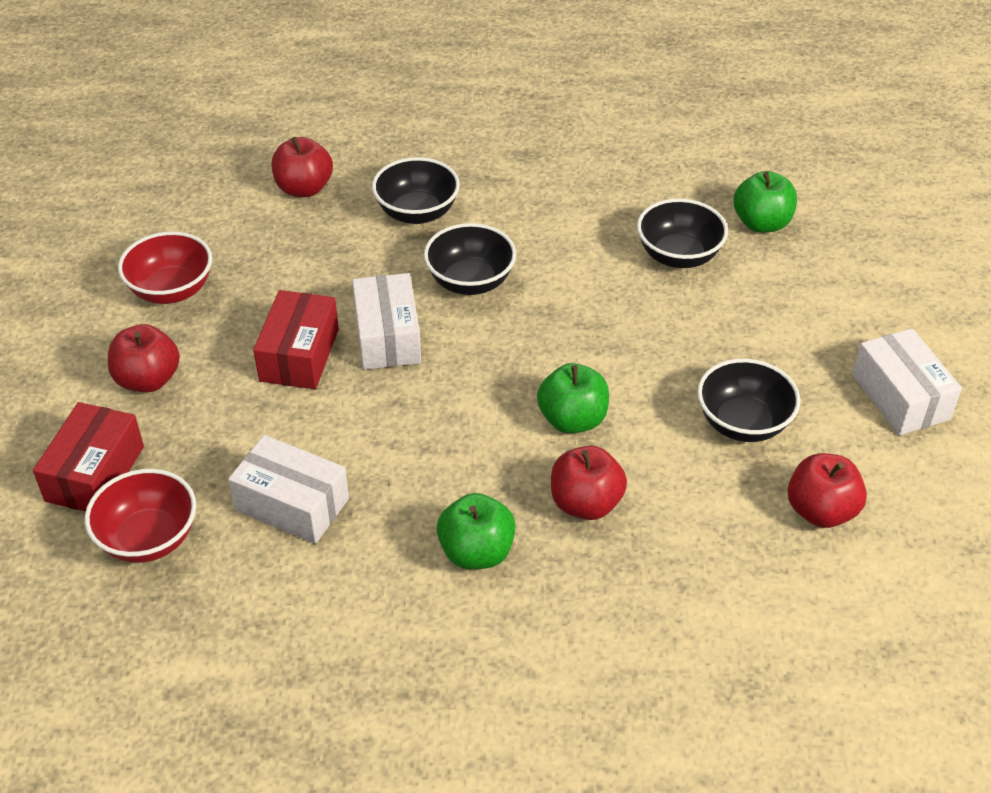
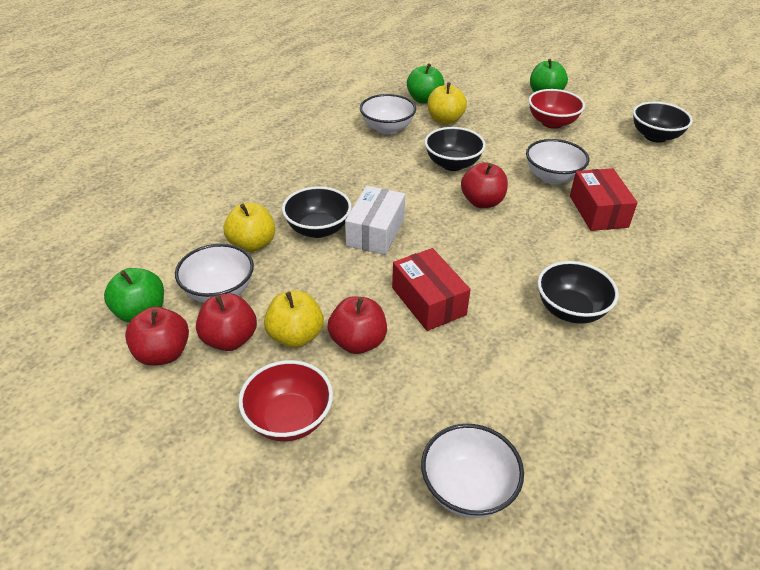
white bowl: 0 -> 4
white box: 3 -> 1
yellow apple: 0 -> 3

